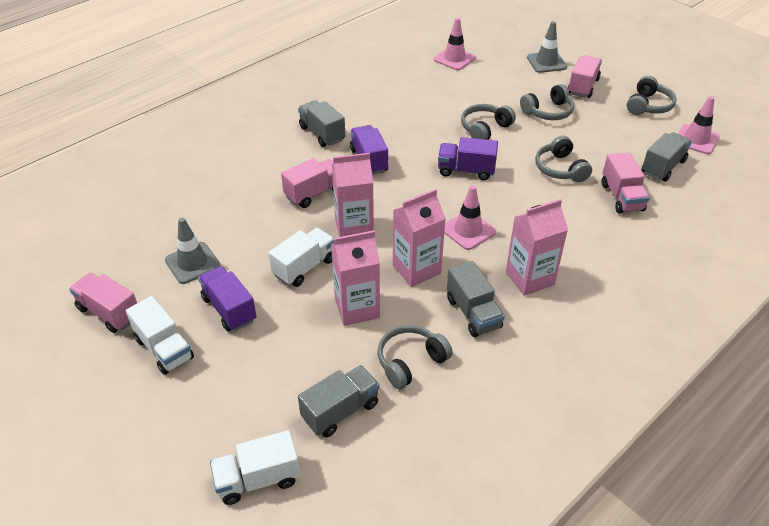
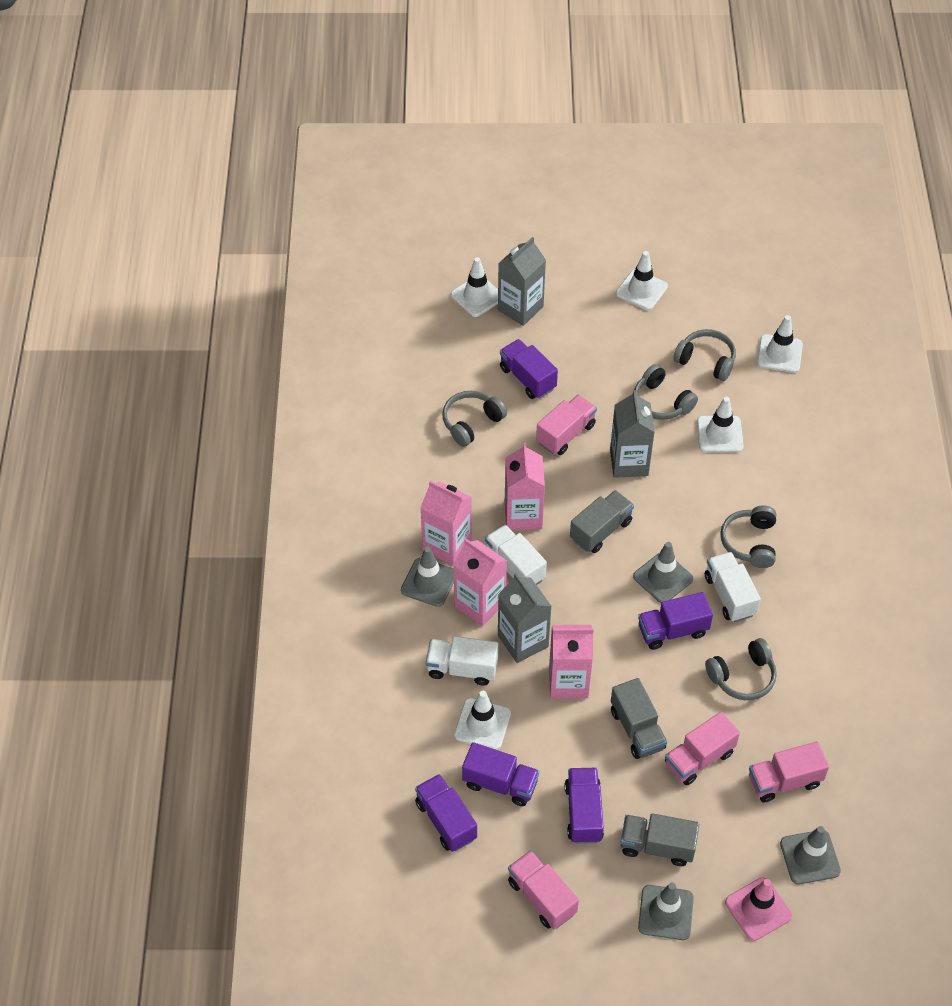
grey carton: 0 -> 3
grey traffic cone: 2 -> 4
grey truck: 4 -> 3
pink traffic cone: 3 -> 1
purple truck: 3 -> 5
white traffic cone: 0 -> 5

